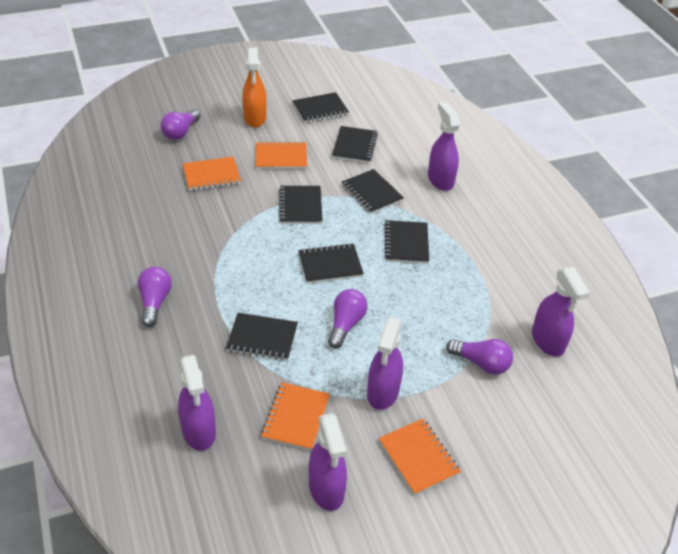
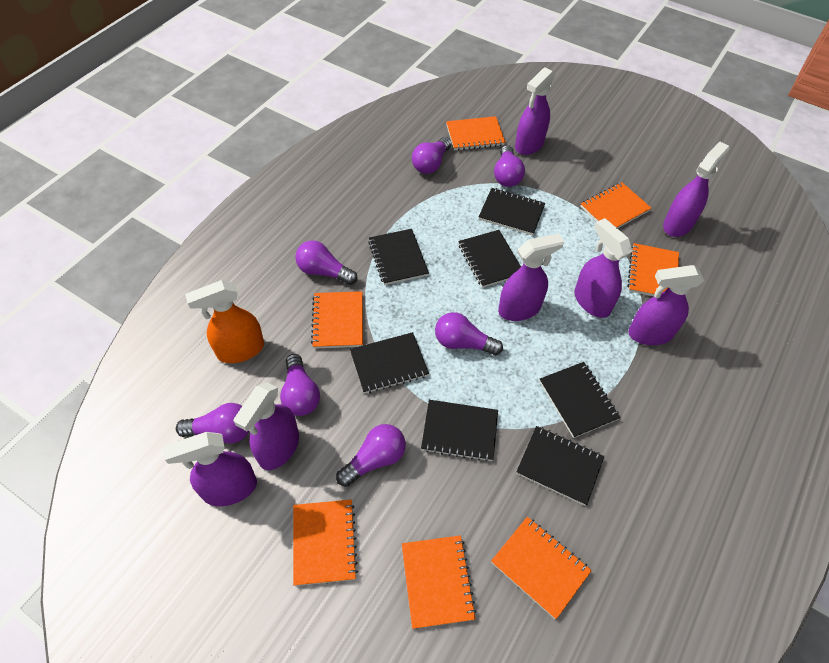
orange notebook: 4 -> 7
purple light bulb: 4 -> 7
purple spray bottle: 5 -> 7

